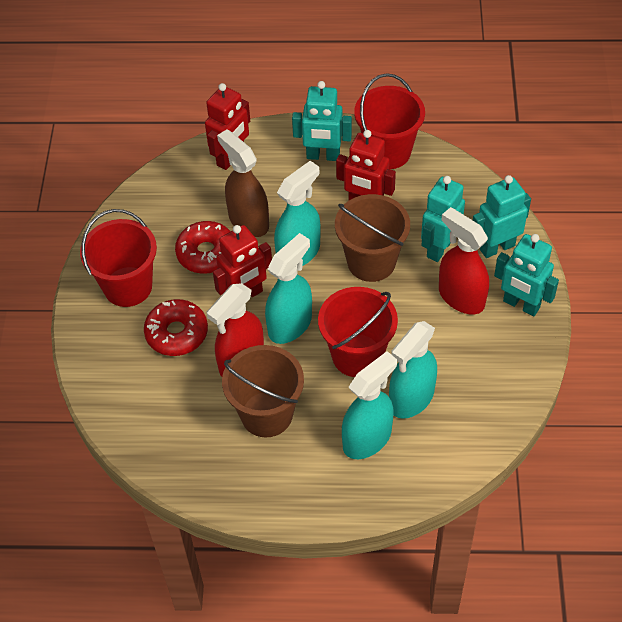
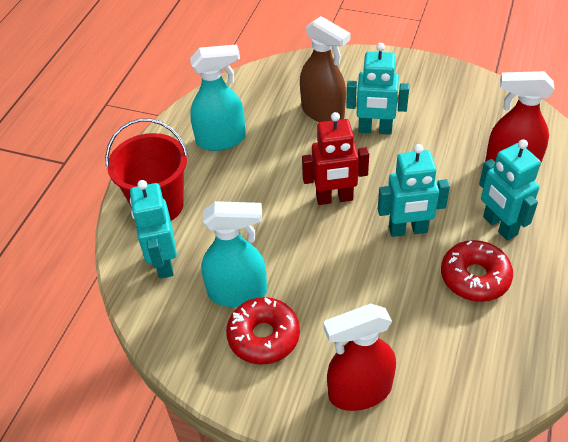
brown bucket: 2 -> 0
red bucket: 3 -> 1
red robot: 3 -> 1
turquoise spray bottle: 4 -> 2

